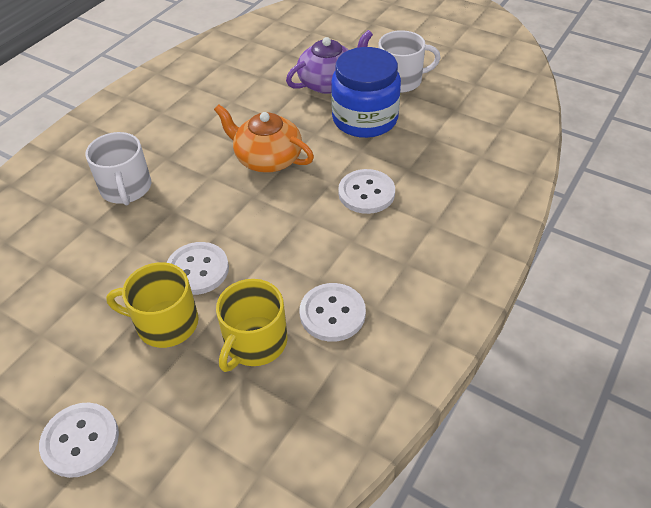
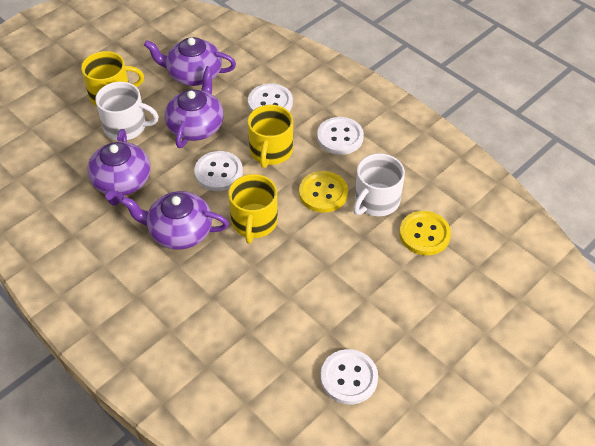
blue jar: 1 -> 0
orange teapot: 1 -> 0
purple teapot: 1 -> 4
yellow button: 0 -> 2
yellow mug: 2 -> 3

